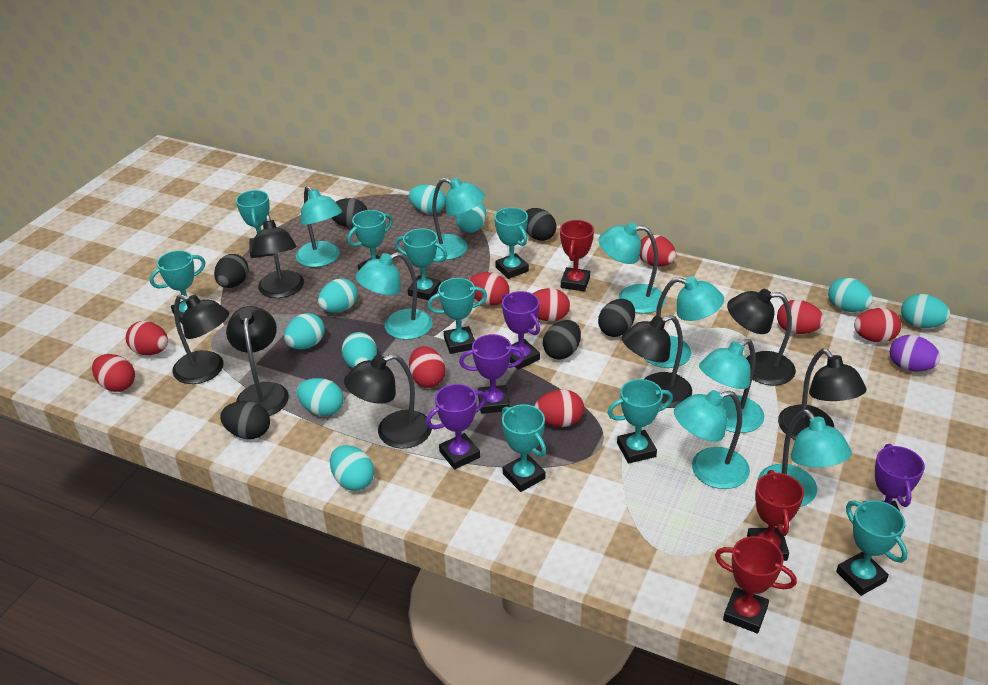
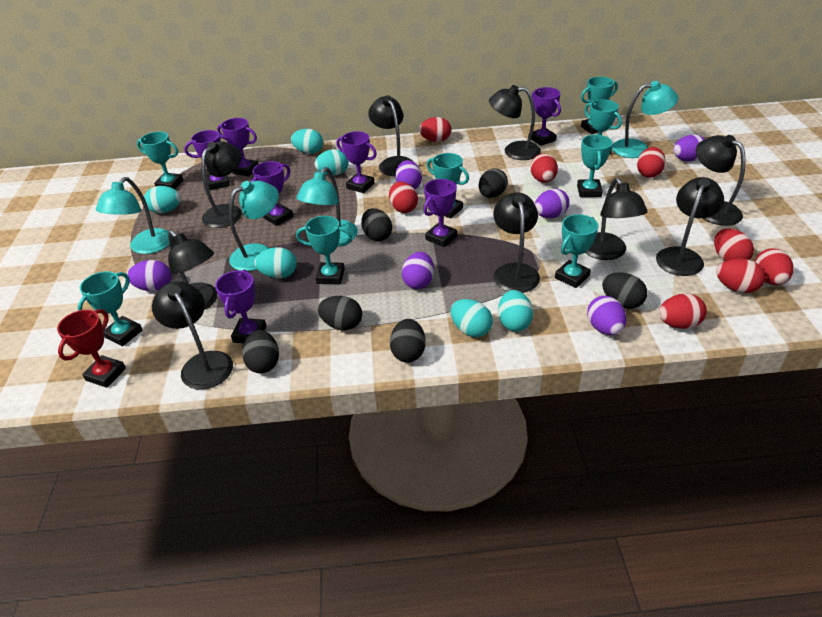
black lamp: 7 -> 9
purple egg: 1 -> 6
purple trophy: 4 -> 7
red egg: 9 -> 8
red trophy: 3 -> 1
turquoise egg: 9 -> 6
turquoise lamp: 8 -> 4
turquoise trophy: 9 -> 8

